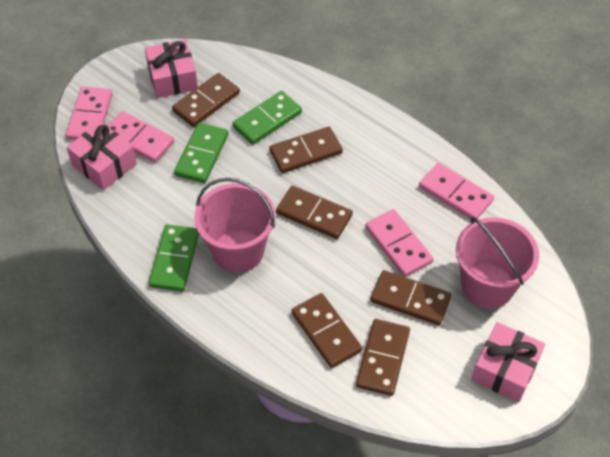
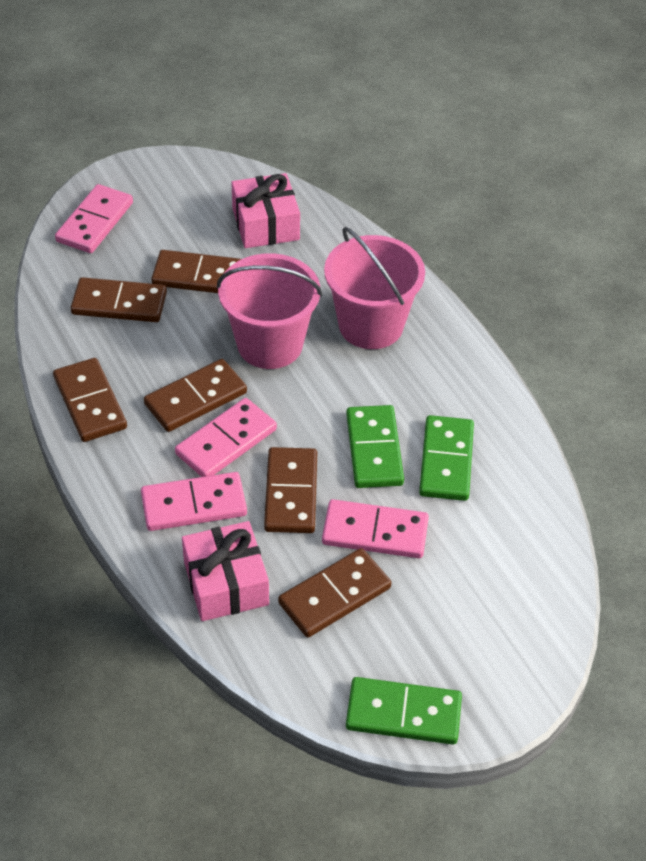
pink gift: 3 -> 2

